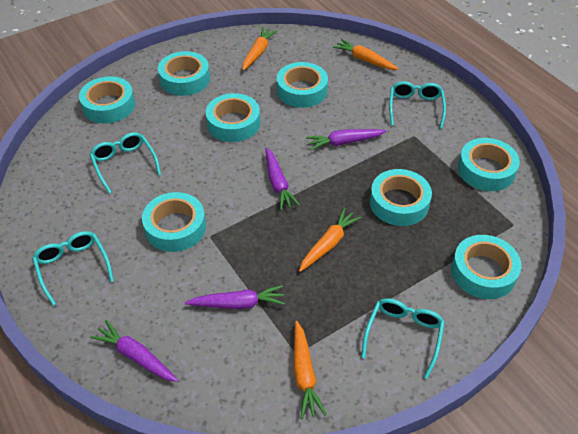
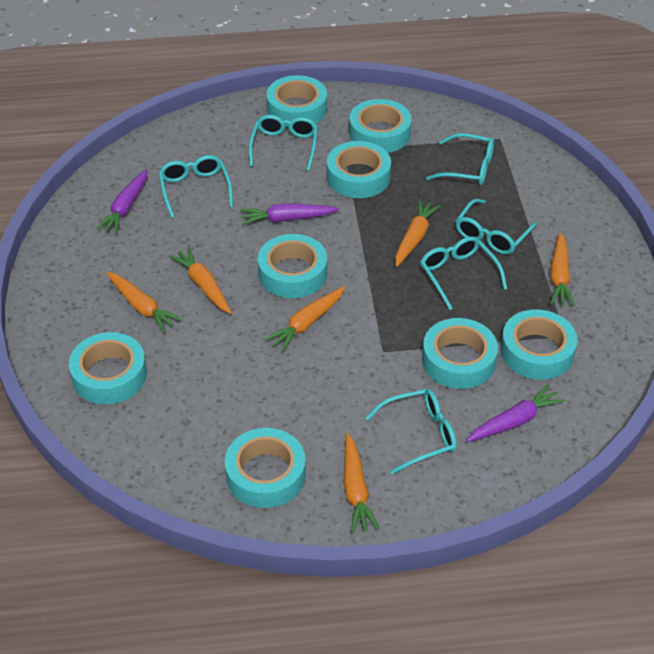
orange carrot: 4 -> 6
purple carrot: 4 -> 3
turquoise glasses: 4 -> 6

